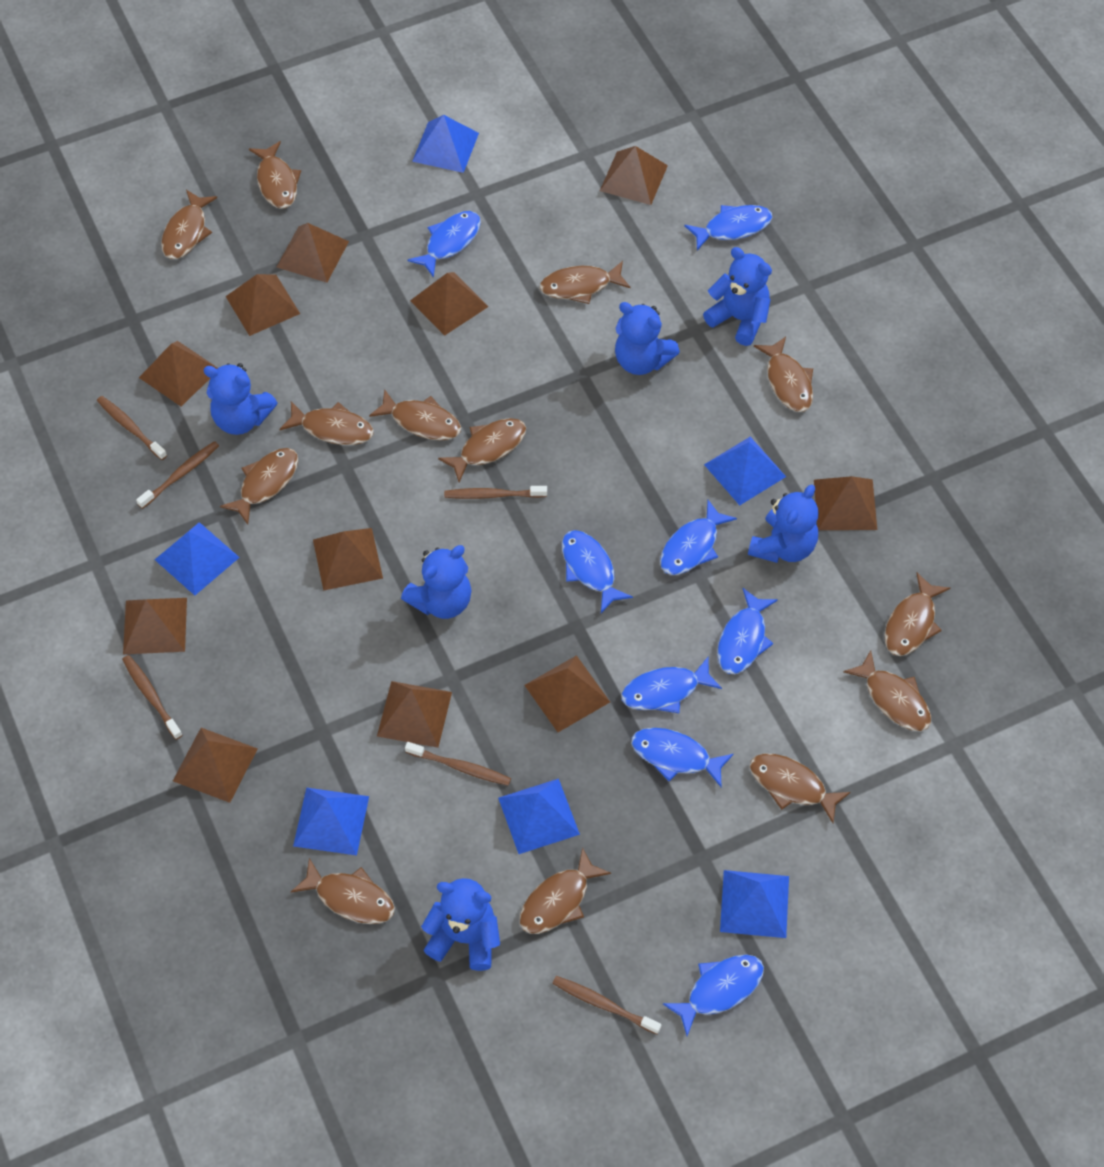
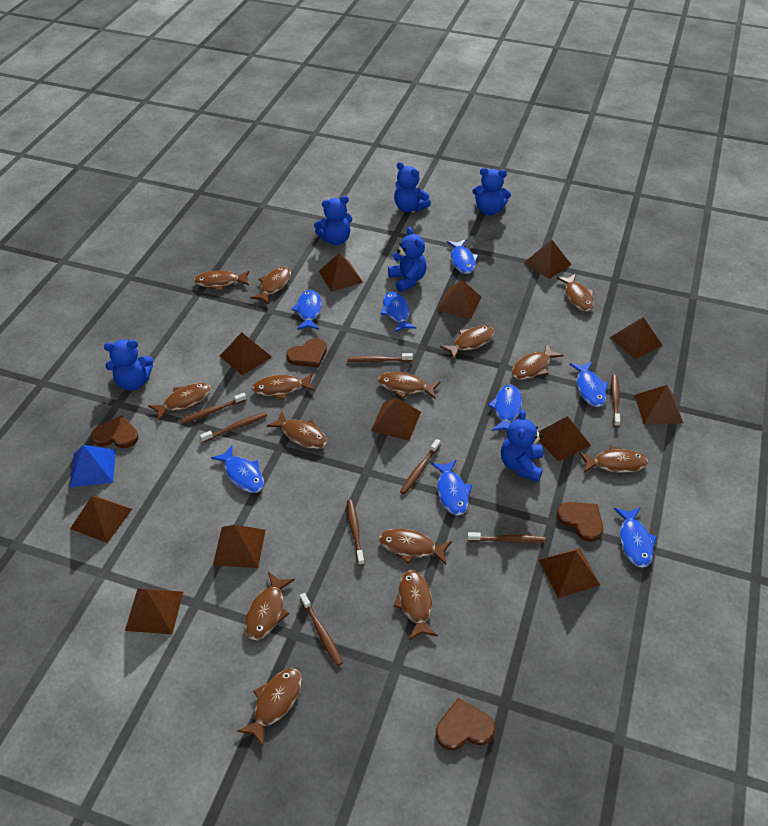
blue pyramid: 6 -> 1
brown fish: 13 -> 14
brown heart: 0 -> 4
brown pyramid: 11 -> 12
brown toothbrush: 6 -> 8

